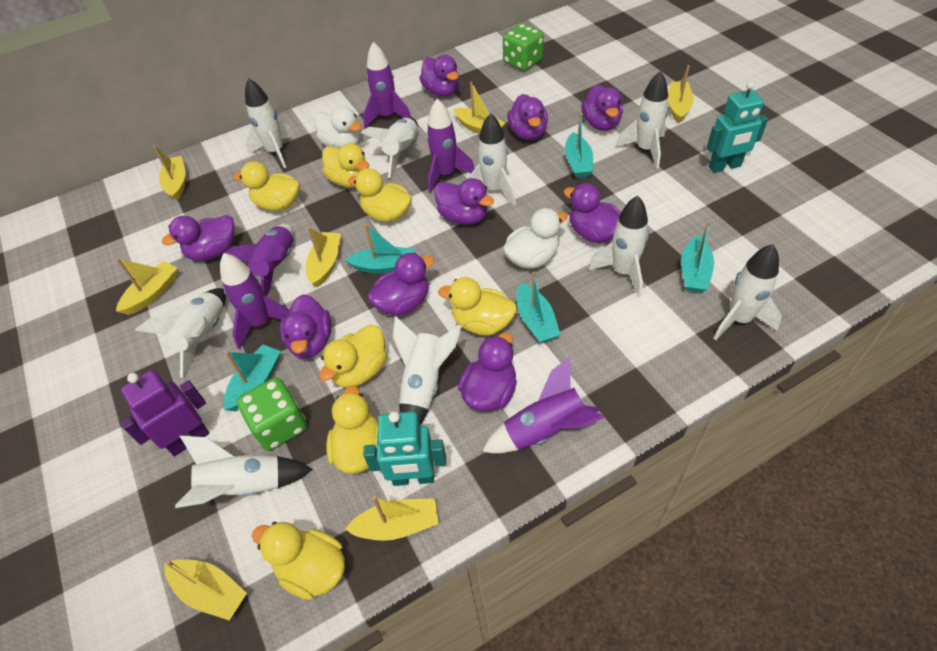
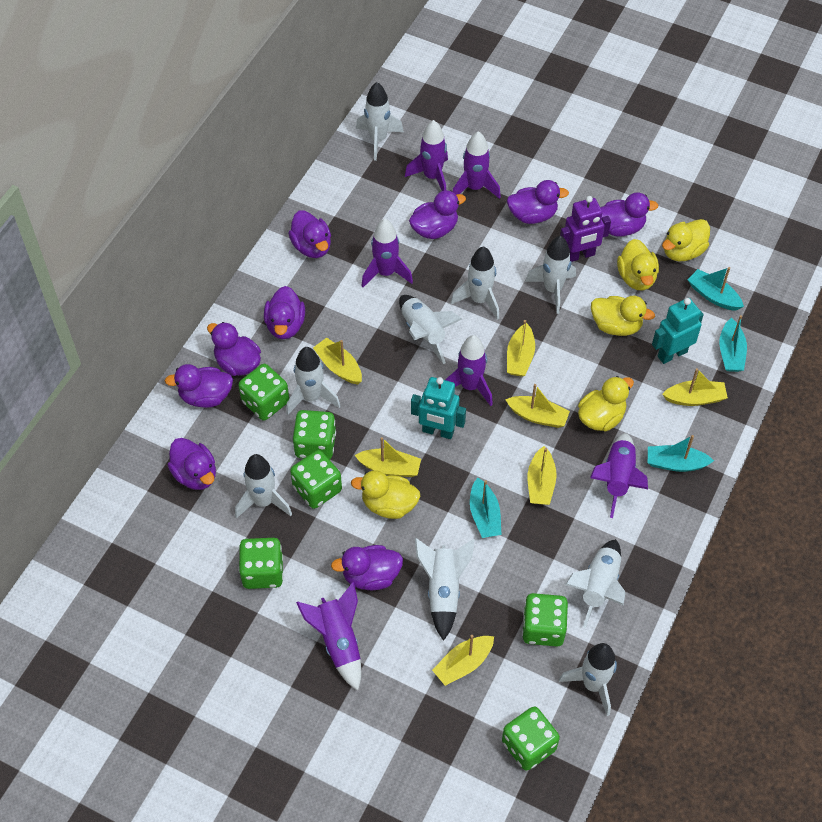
green dice: 2 -> 6
purple rocket: 5 -> 6
turquoise boat: 5 -> 4
white duck: 2 -> 0
yellow duck: 7 -> 5

